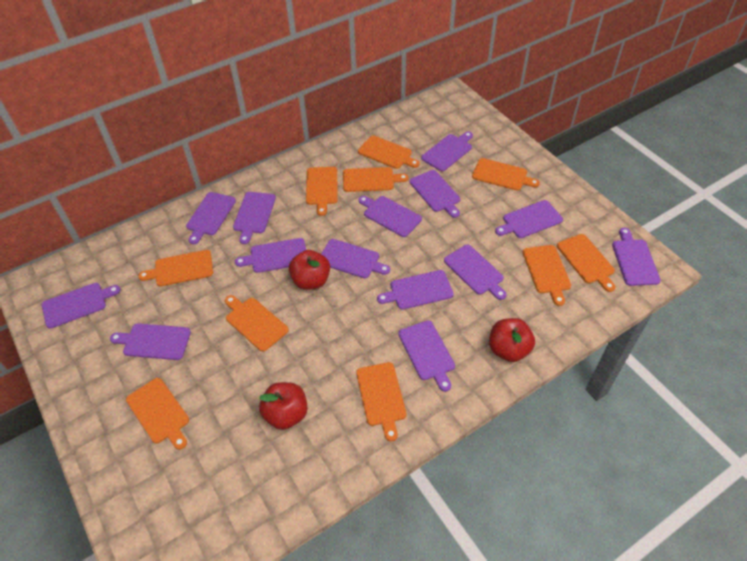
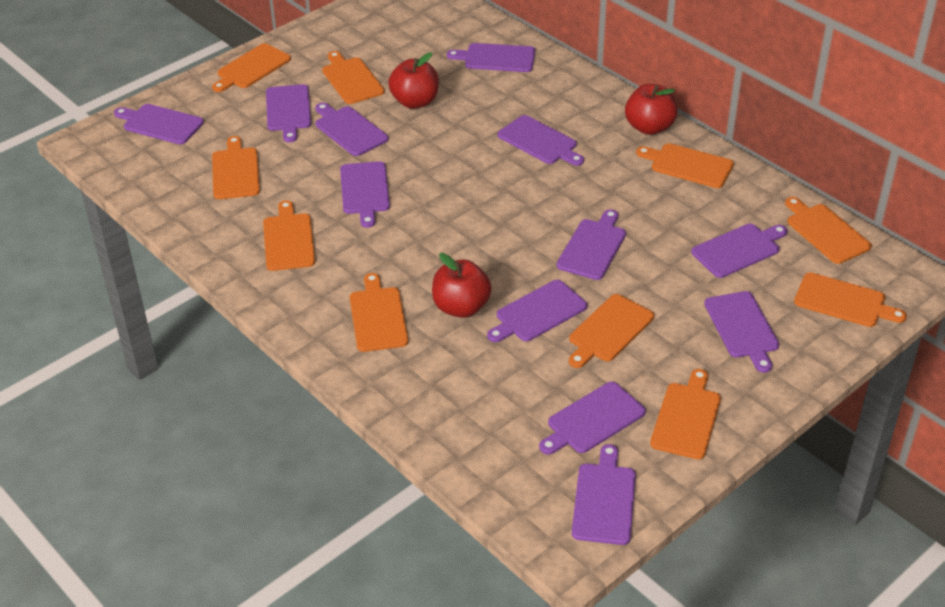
purple cutting board: 14 -> 12

